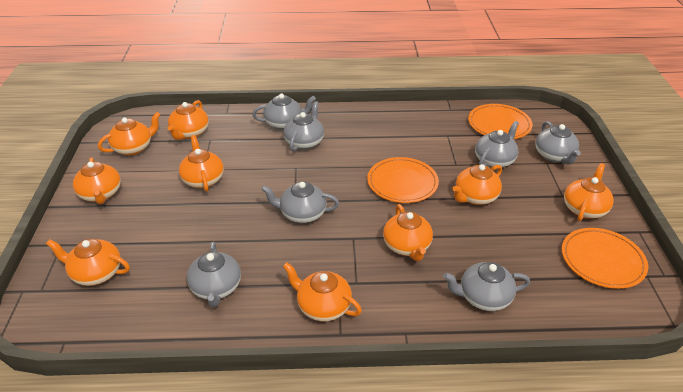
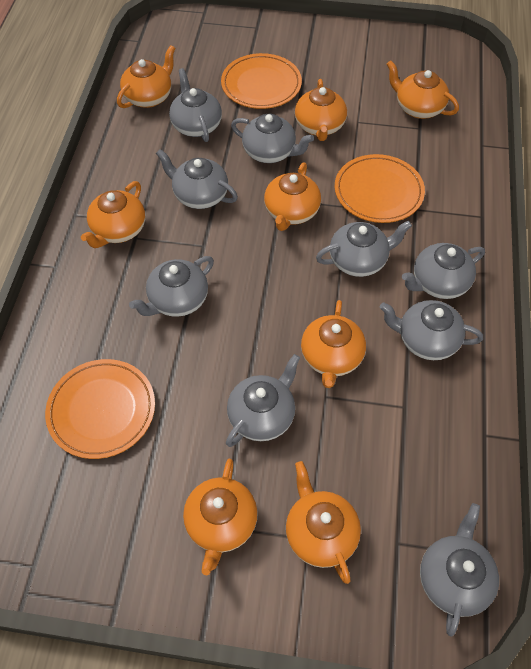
grey teapot: 7 -> 9
orange teapot: 9 -> 8

